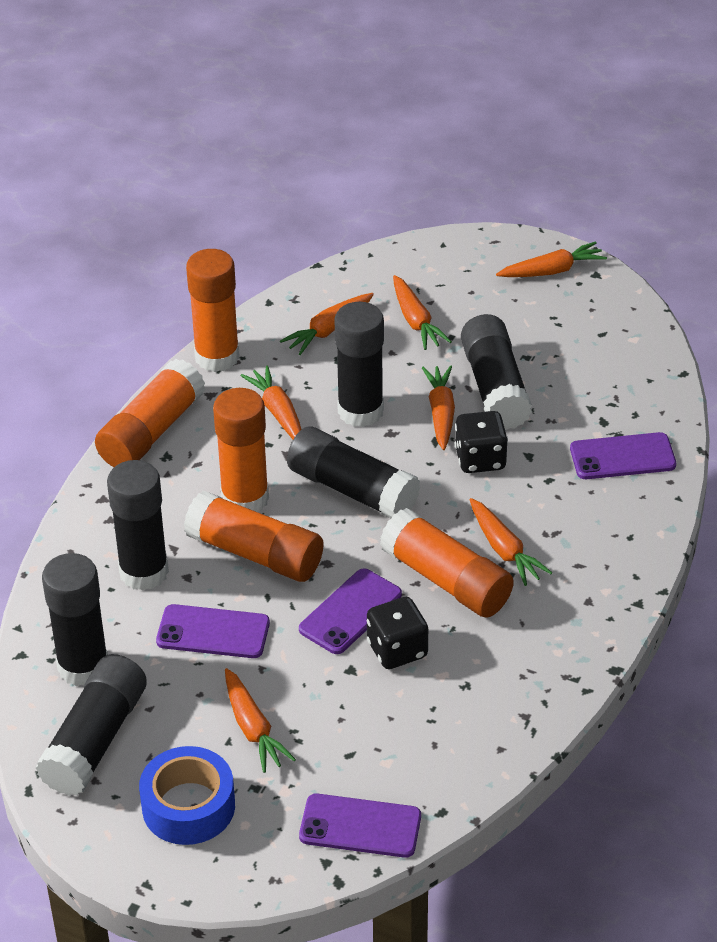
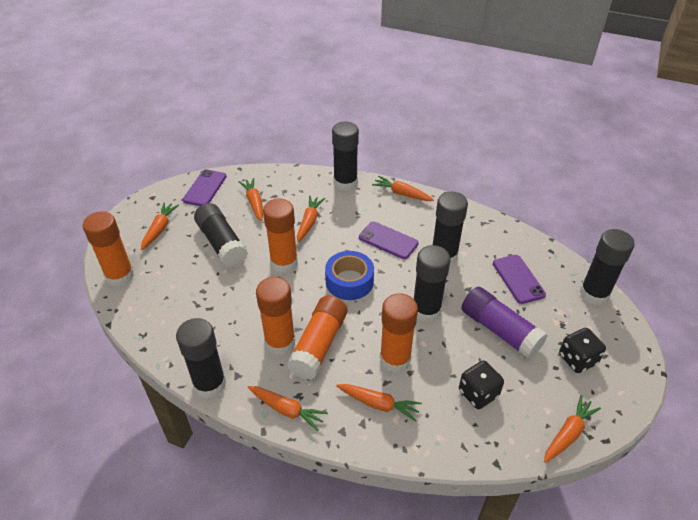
purple glue stick: 0 -> 1
purple phone: 4 -> 3

